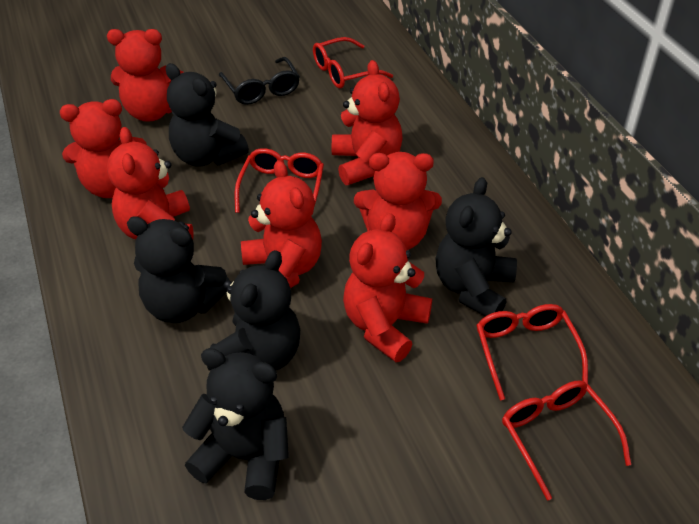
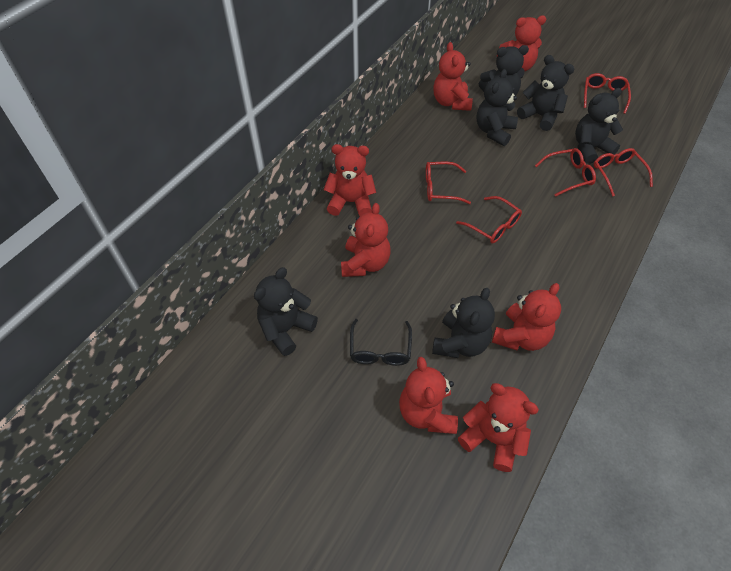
black teddy bear: 5 -> 6
red glasses: 4 -> 5

